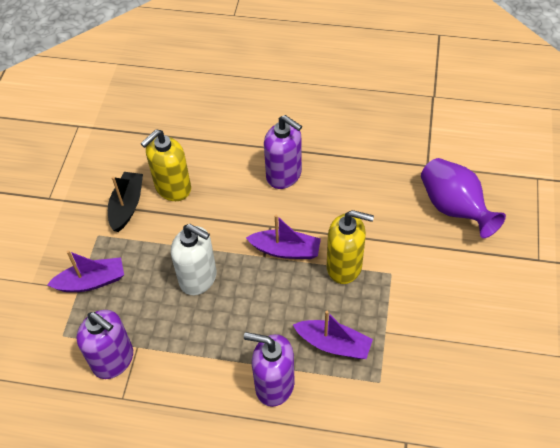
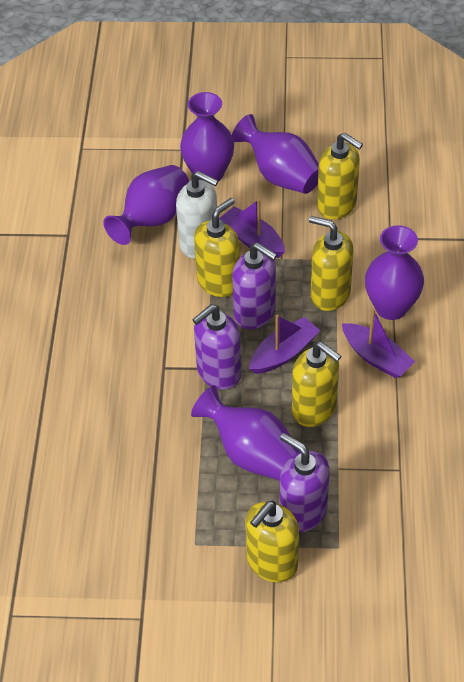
black boat: 1 -> 0
purple vase: 1 -> 5
yellow soap dispenser: 2 -> 5

